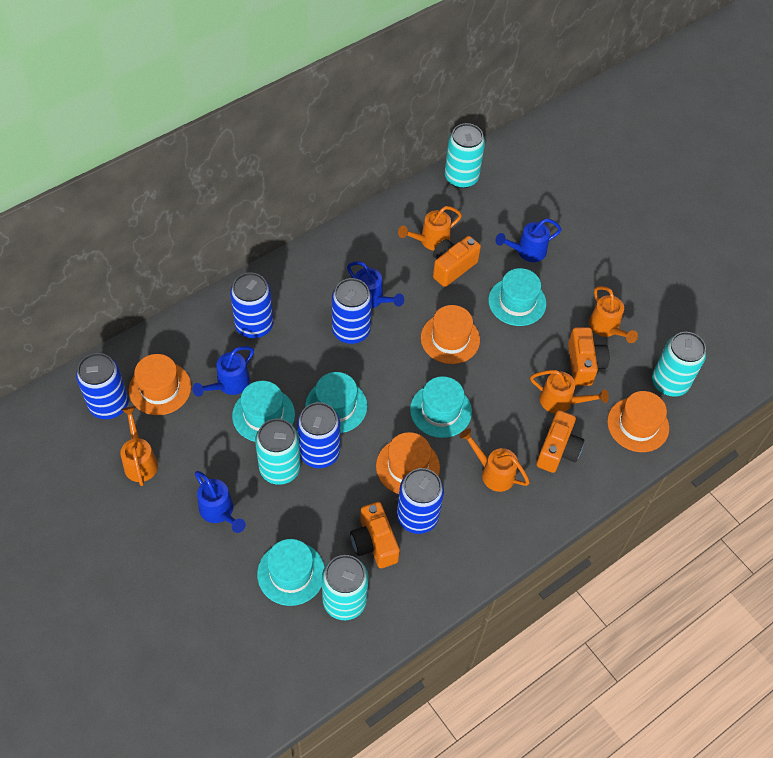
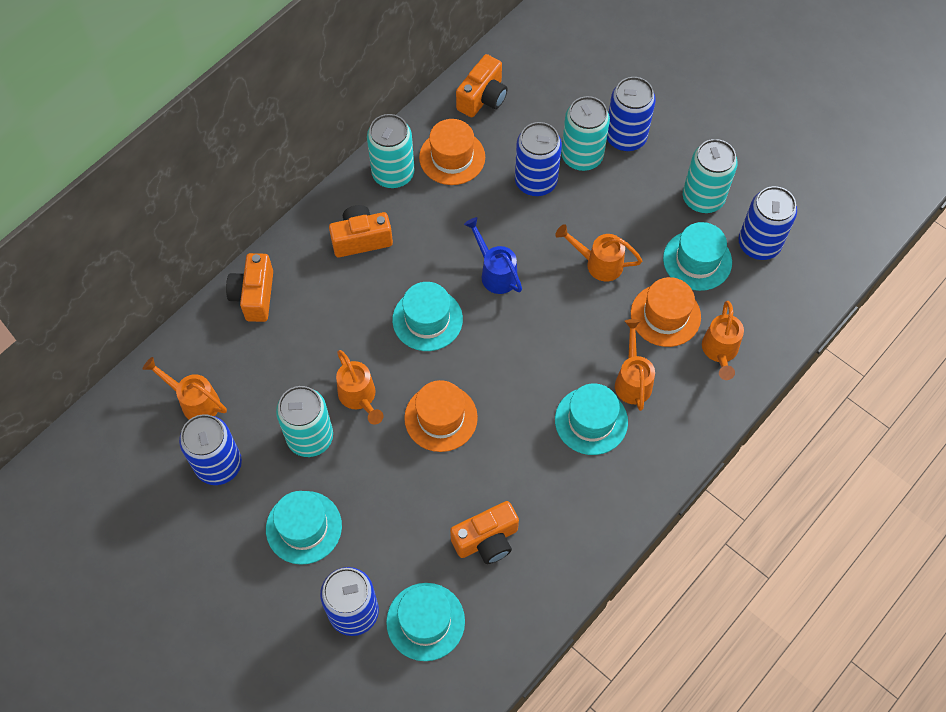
blue watering can: 4 -> 1
orange hat: 4 -> 3

